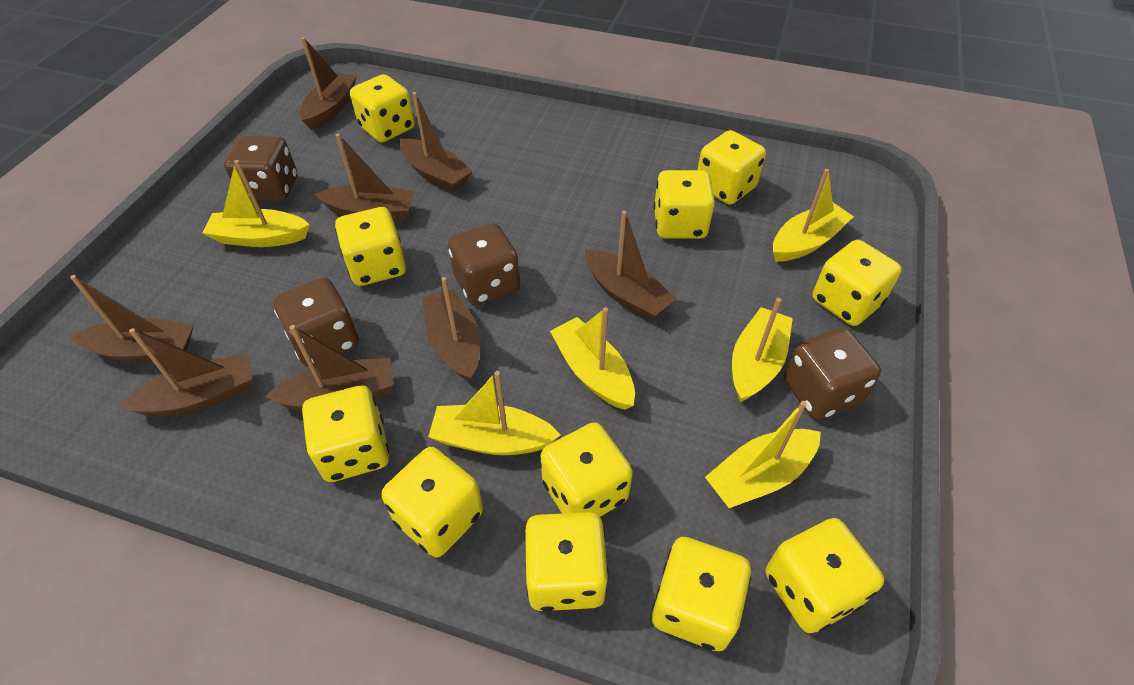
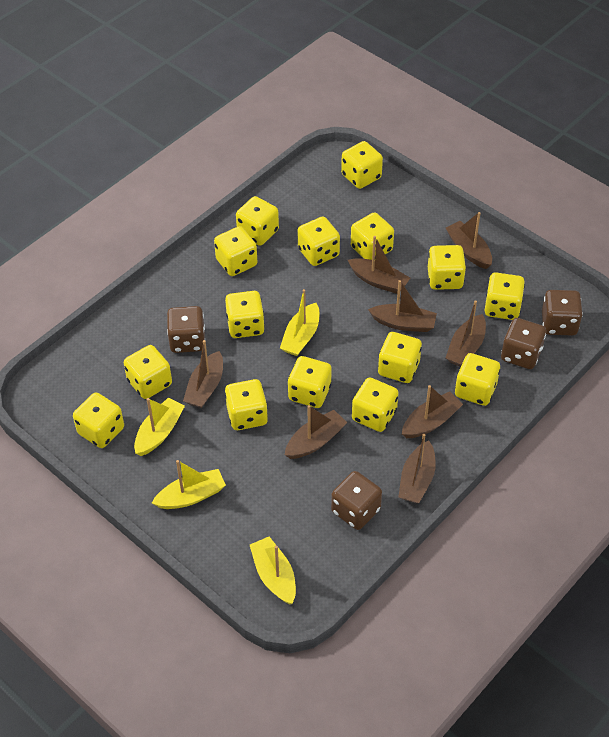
yellow boat: 6 -> 4
yellow dice: 11 -> 15

